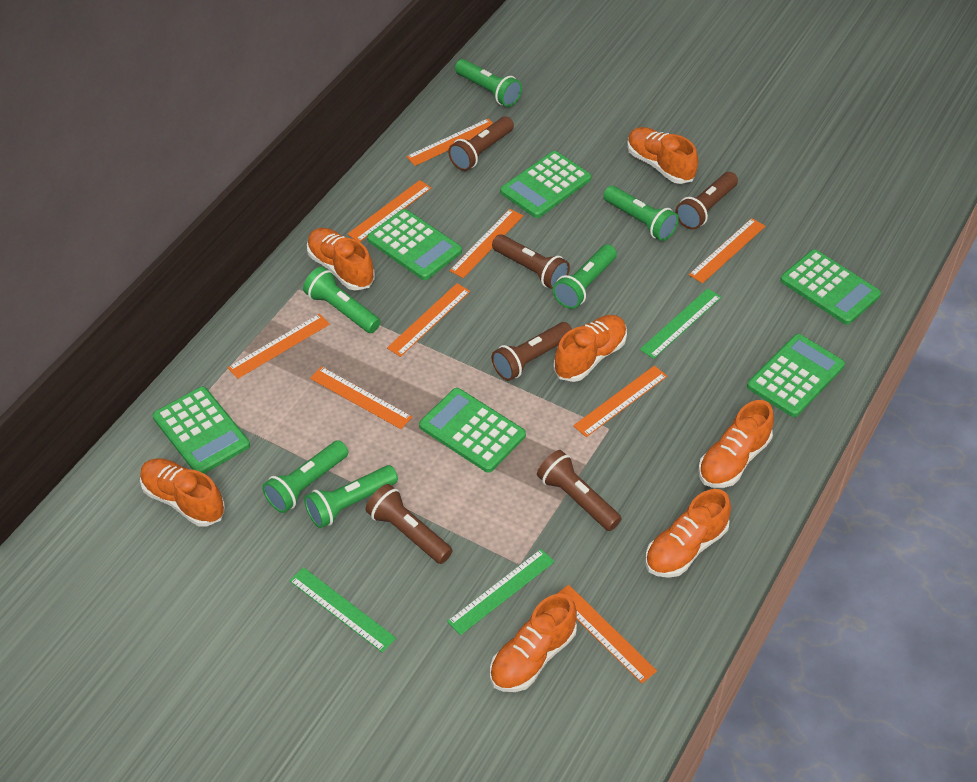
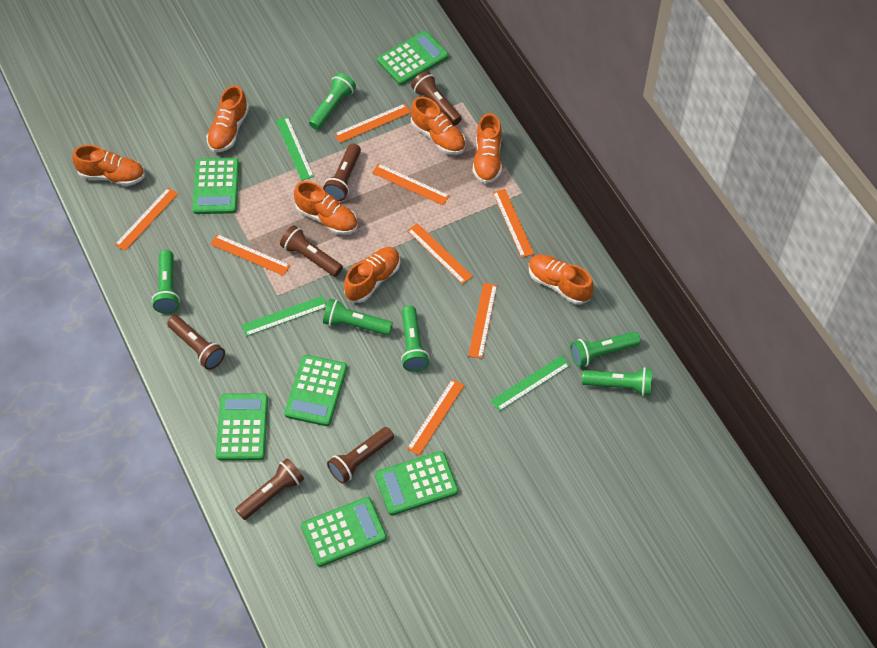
orange ruler: 9 -> 8

